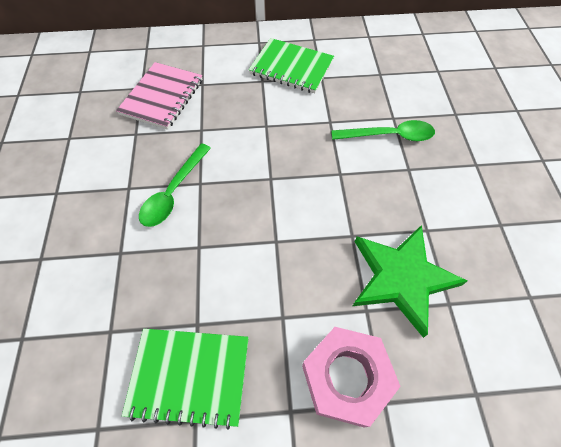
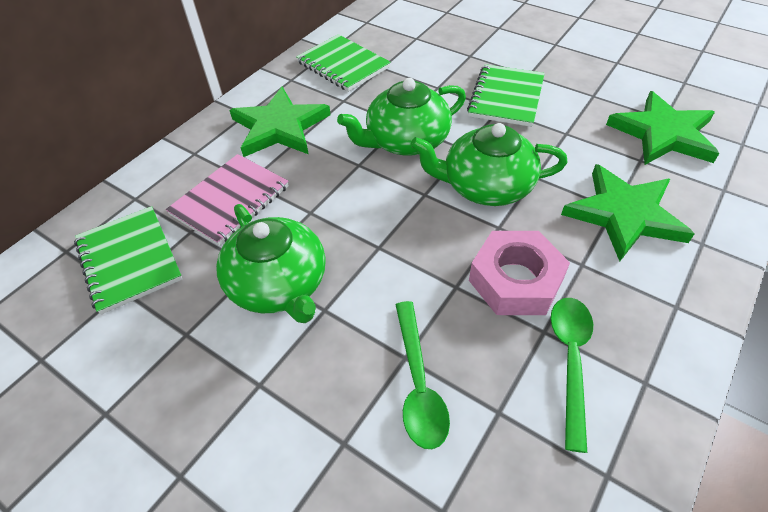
green notebook: 2 -> 3
green star: 1 -> 3
green teapot: 0 -> 3

